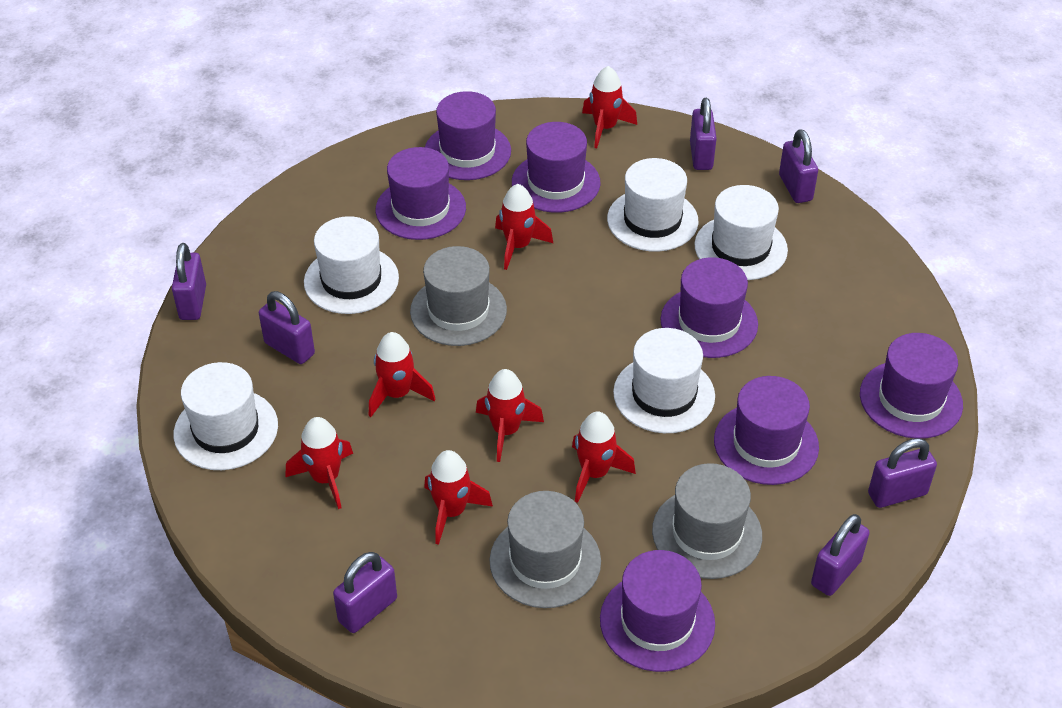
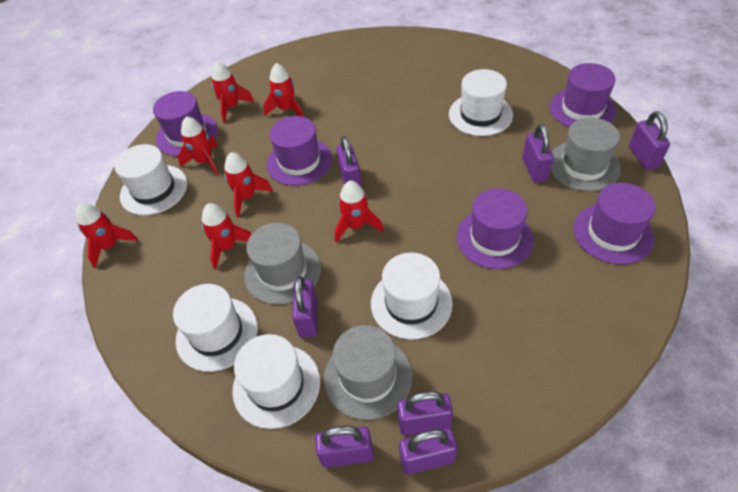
purple hat: 7 -> 5

